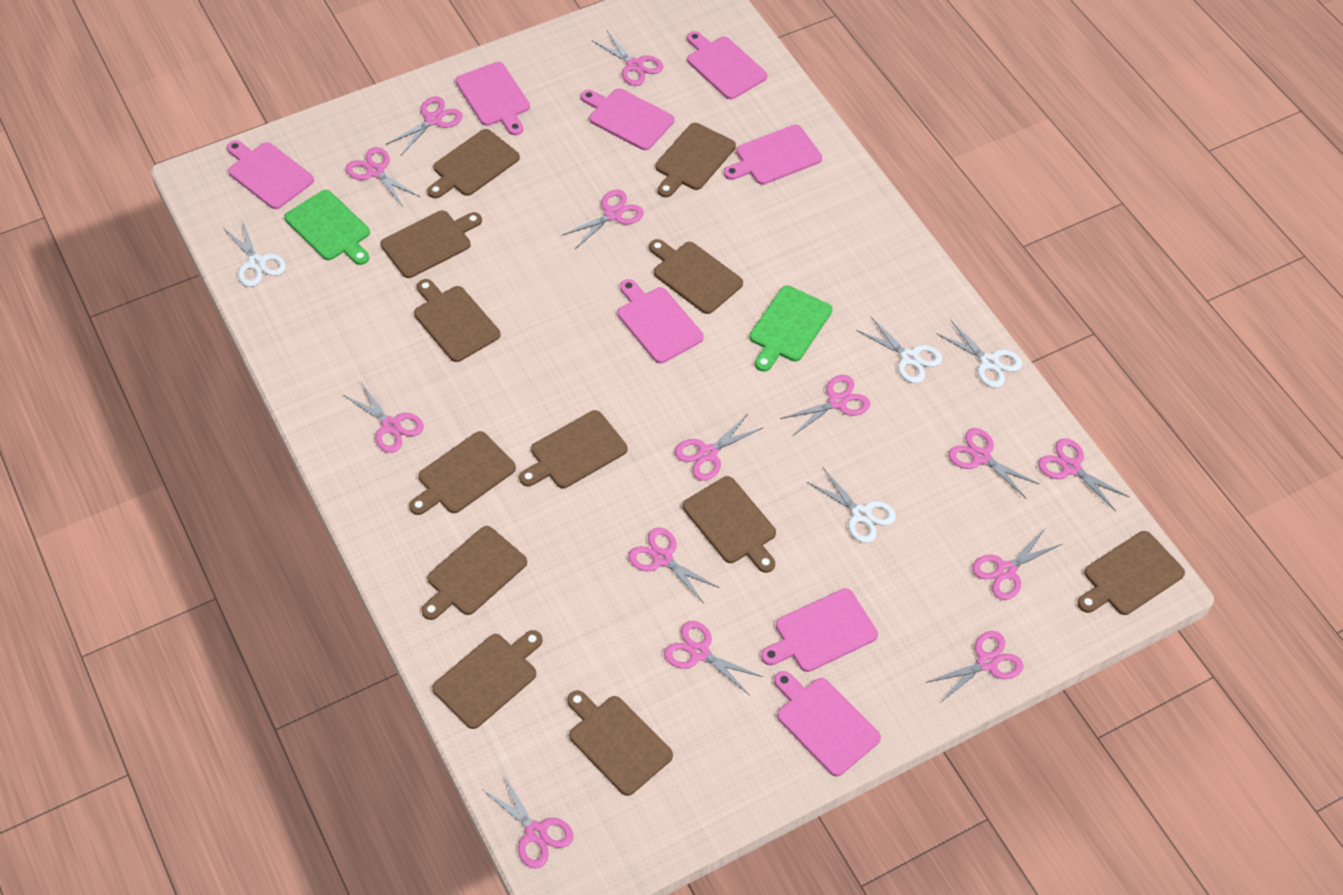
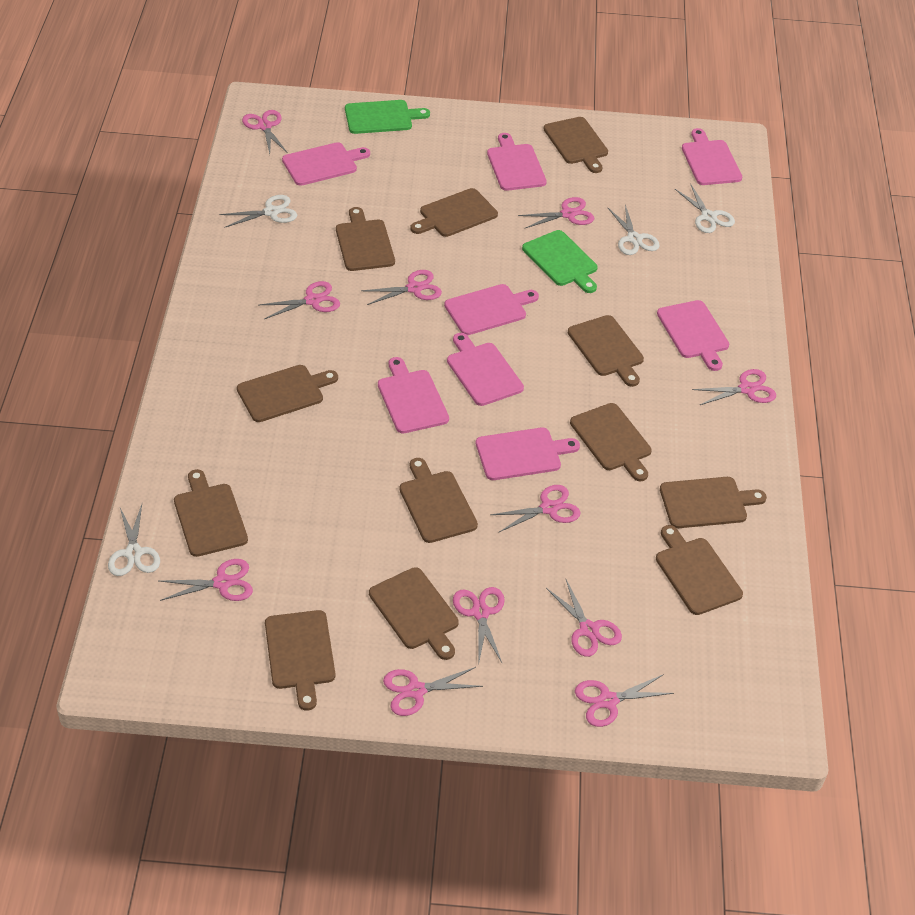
pink scissors: 14 -> 11

